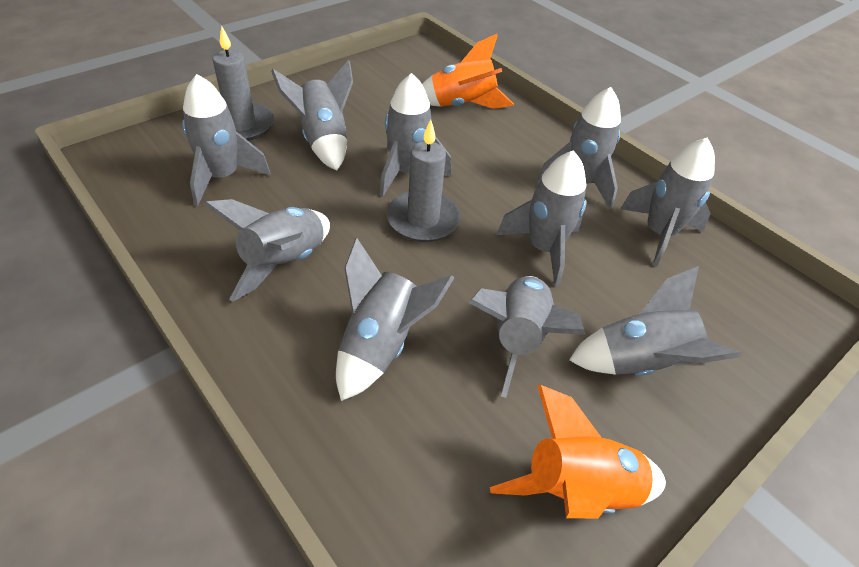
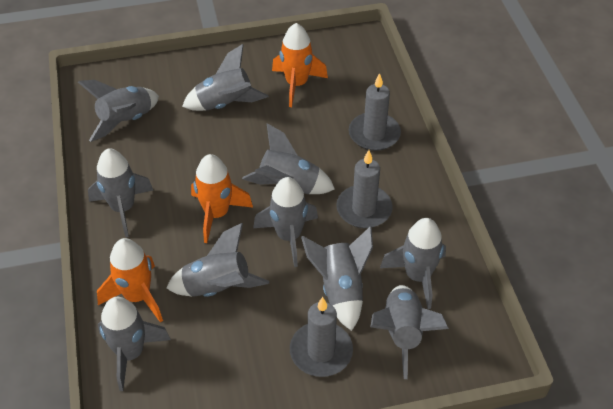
grey candle: 2 -> 3
orange rocket: 2 -> 3

